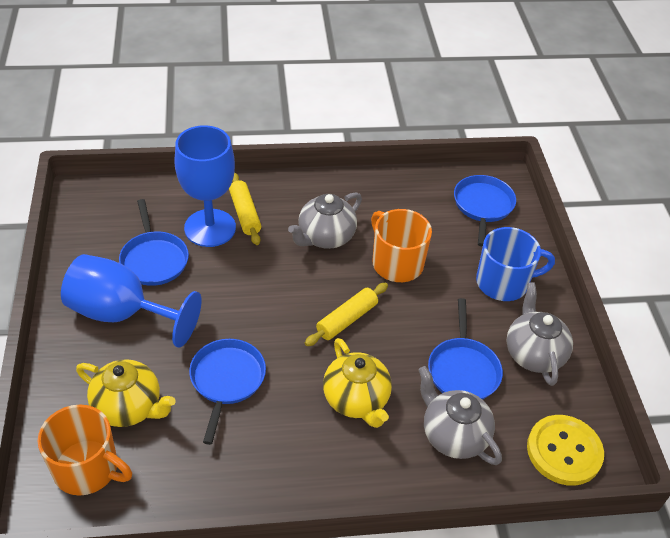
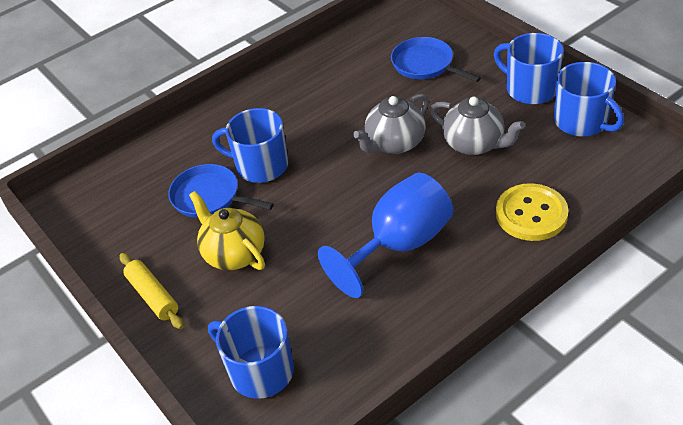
blue goblet: 2 -> 1
blue mug: 1 -> 4
blue pan: 4 -> 2
grey teapot: 3 -> 2
orange mug: 2 -> 0
yellow rolling pin: 2 -> 1
yellow teapot: 2 -> 1

